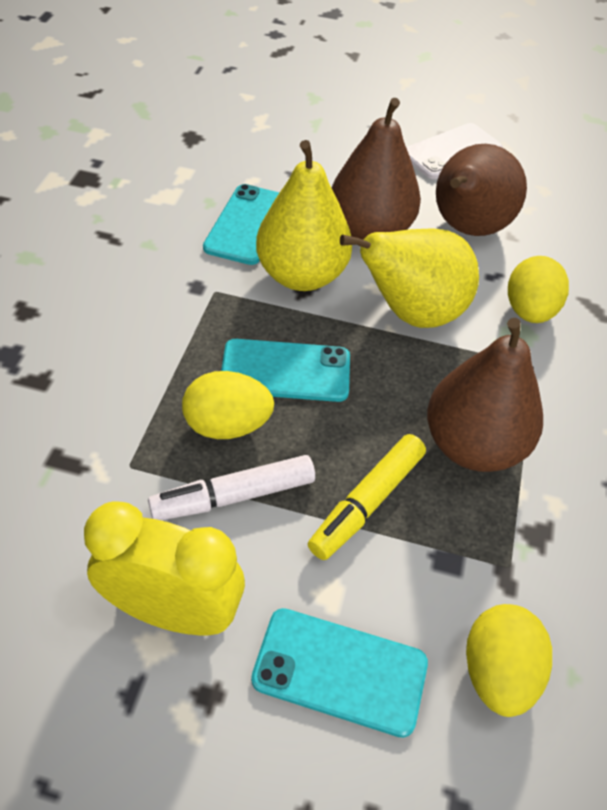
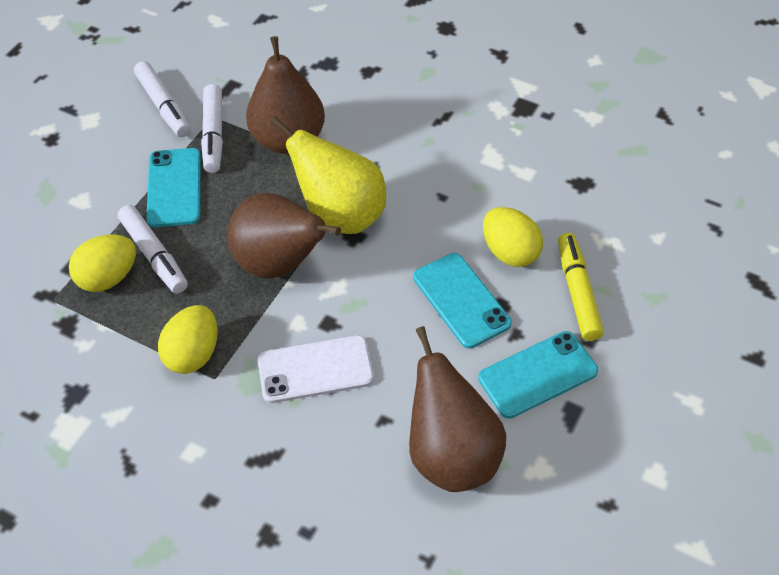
white marker: 1 -> 3
yellow clock: 1 -> 0
yellow pear: 2 -> 1

